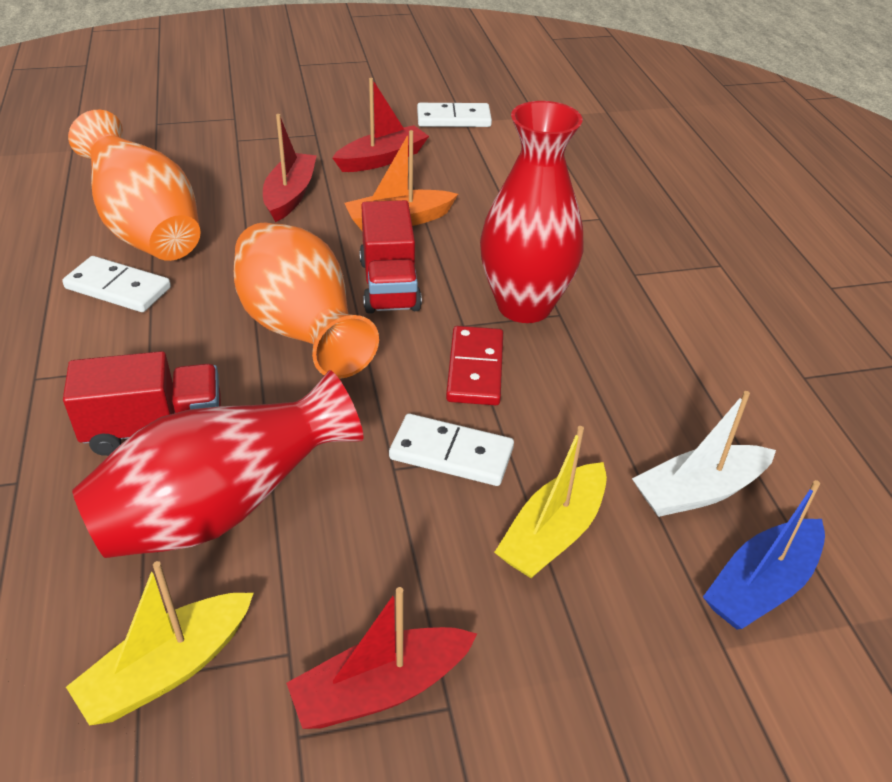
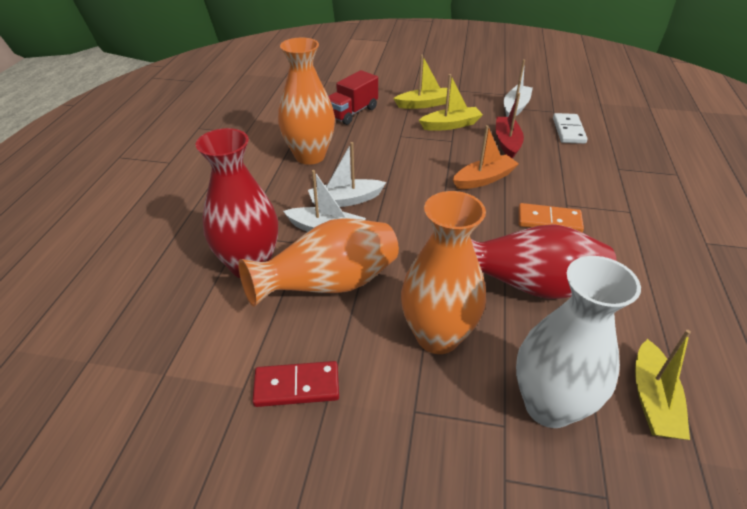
blue boat: 1 -> 0
orange domino: 0 -> 1
orange vase: 2 -> 3
red boat: 3 -> 1
red truck: 2 -> 1
white boat: 1 -> 3
white domino: 3 -> 1
white vase: 0 -> 1
yellow boat: 2 -> 3

